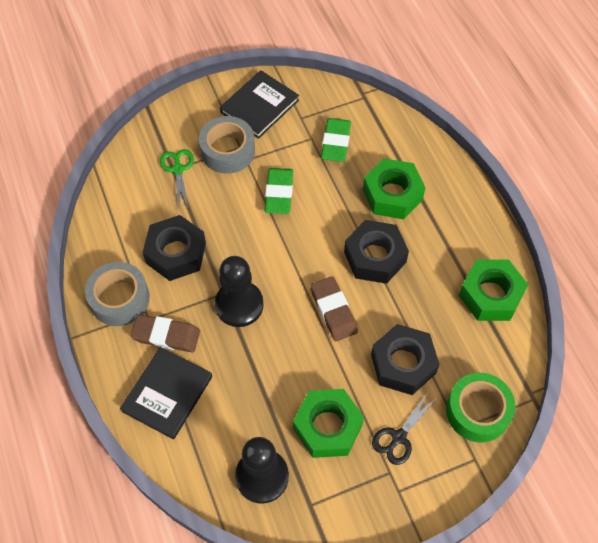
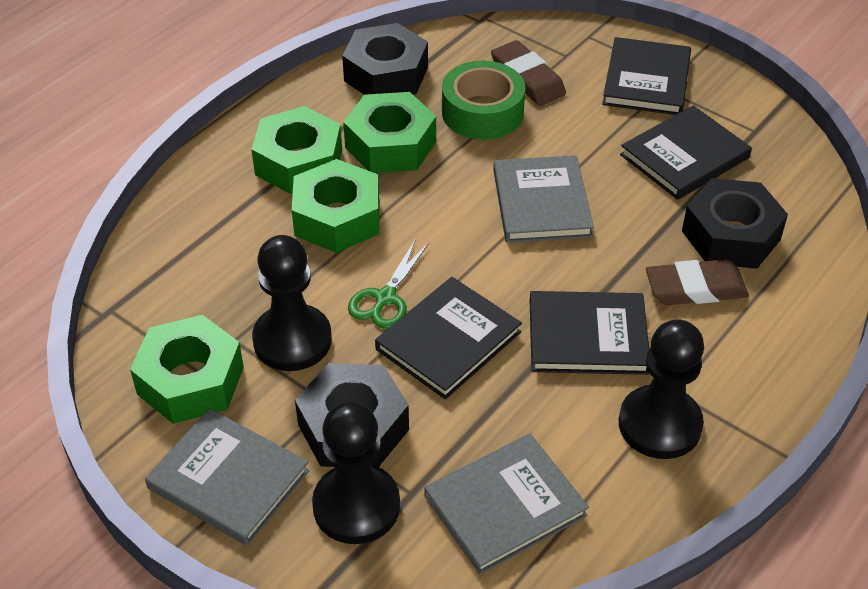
black book: 2 -> 4
black pawn: 2 -> 3
black scissors: 1 -> 0
green eraser: 2 -> 0
green nut: 3 -> 4
grey book: 0 -> 3
grey tape: 2 -> 0

